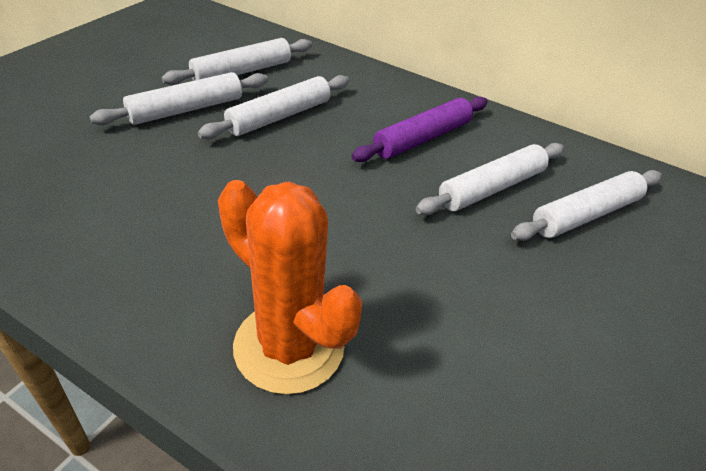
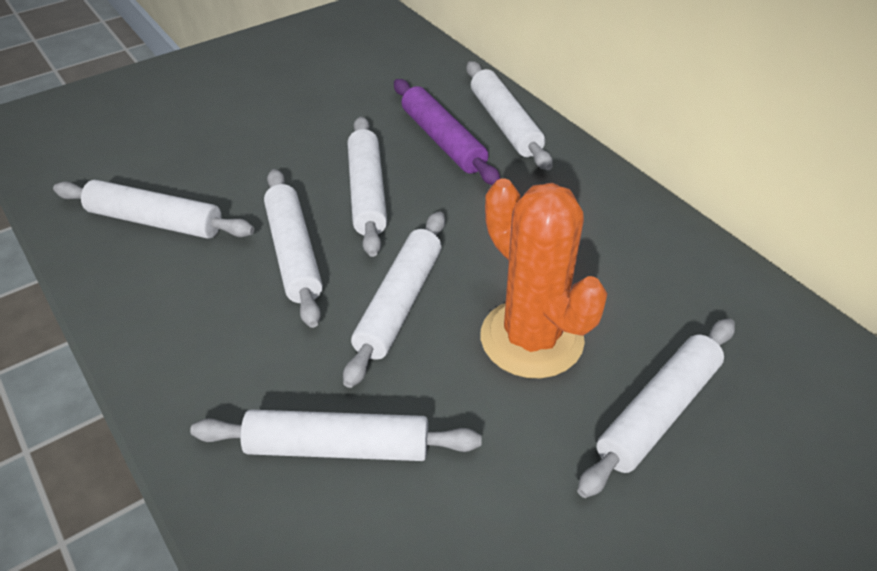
white rolling pin: 5 -> 7

